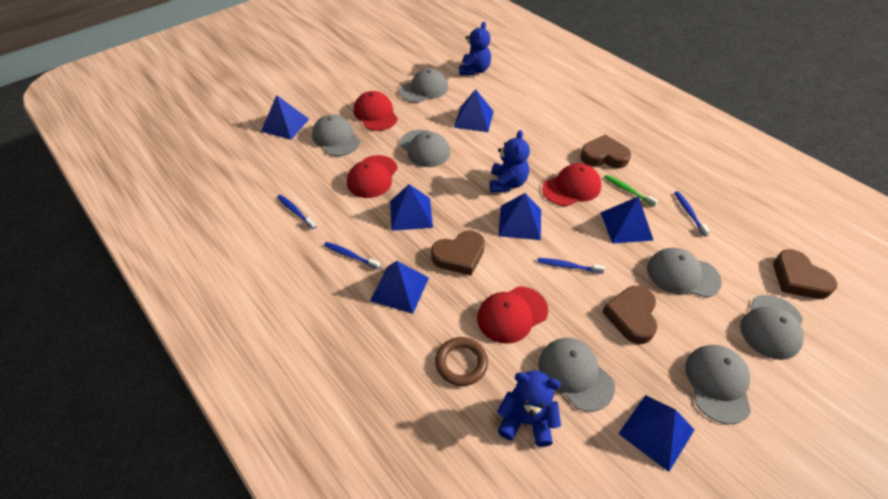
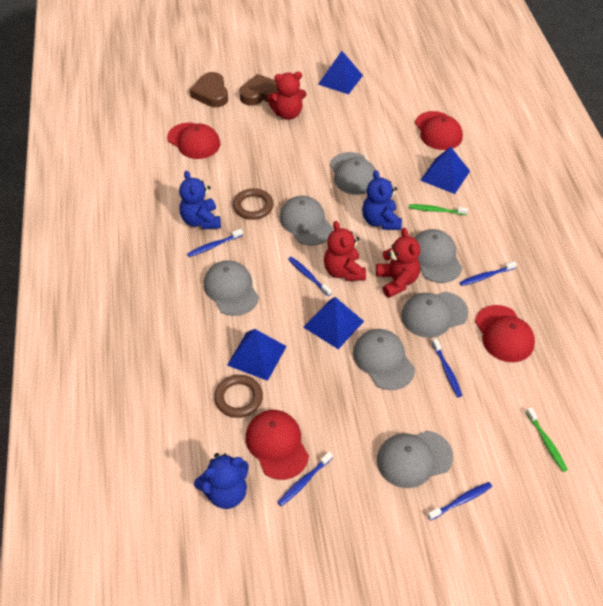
blue pyramid: 7 -> 4
blue toothbrush: 4 -> 6
brown heart: 4 -> 2
brown ring: 1 -> 2
green toothbrush: 1 -> 2
red teddy bear: 0 -> 3

